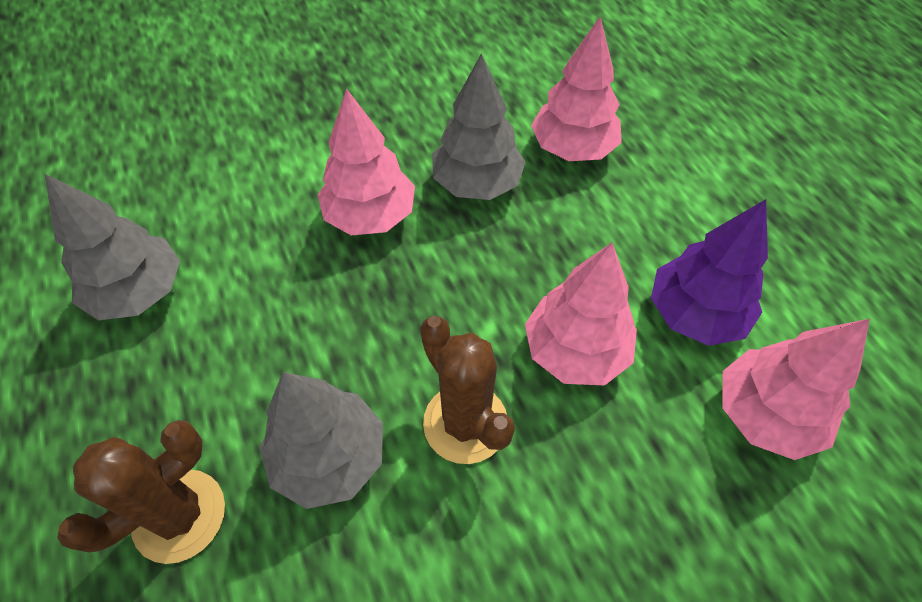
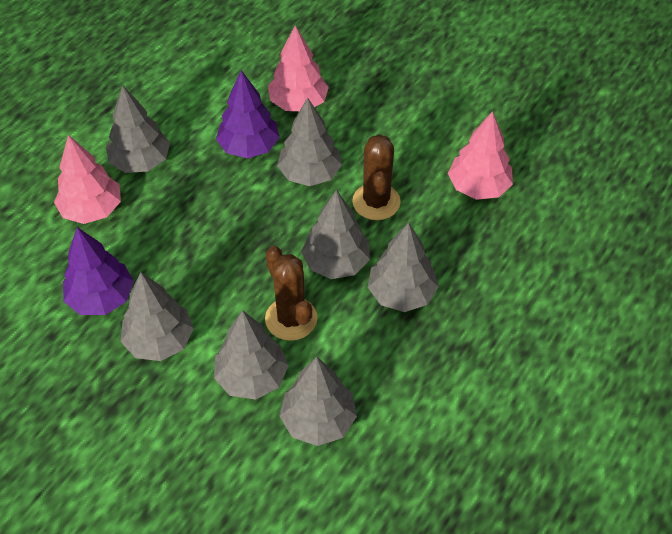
grey tree: 3 -> 7
pink tree: 4 -> 3
purple tree: 1 -> 2

